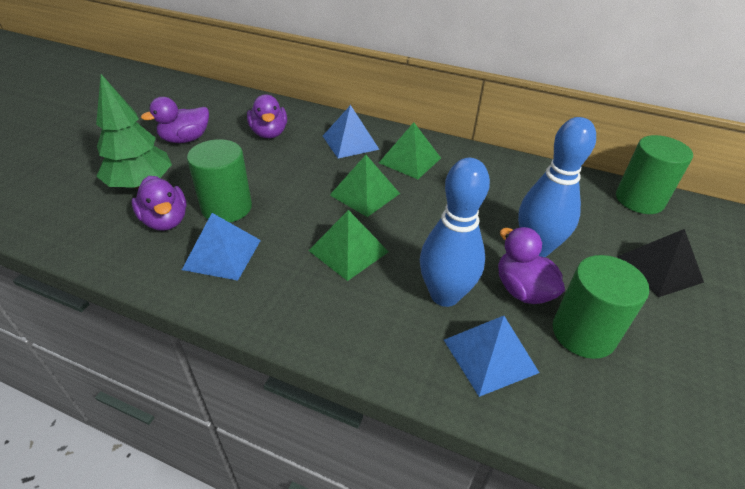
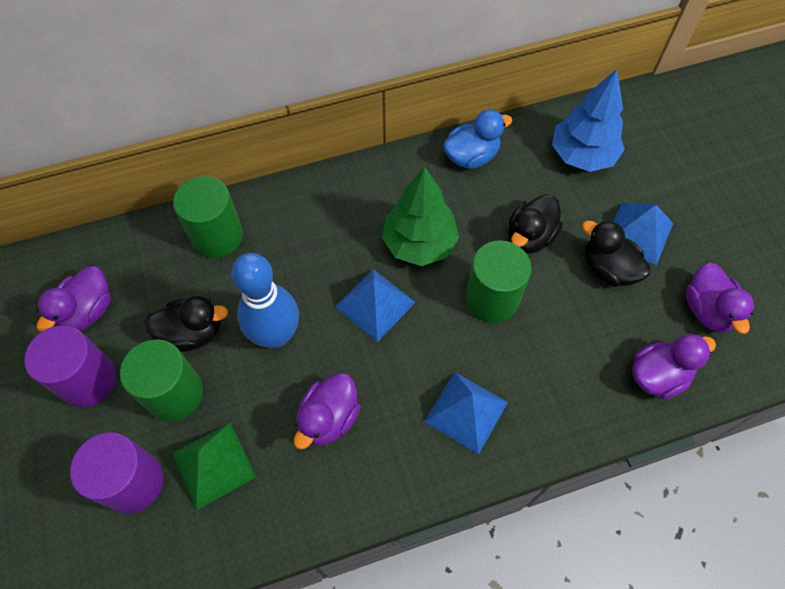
black duck: 0 -> 3
black pyramid: 1 -> 0
blue bowling pin: 2 -> 1
blue duck: 0 -> 1
blue tree: 0 -> 1
green pyramid: 3 -> 1
purple cylinder: 0 -> 2

